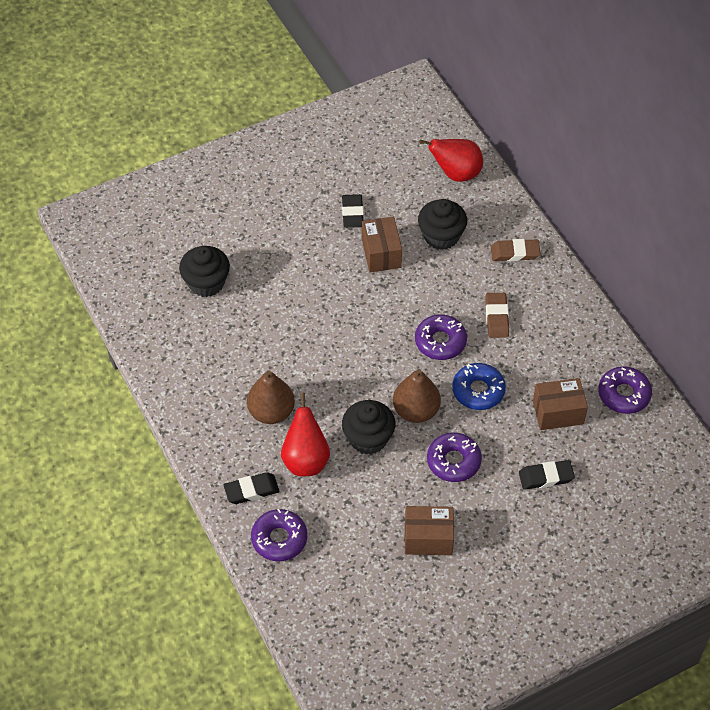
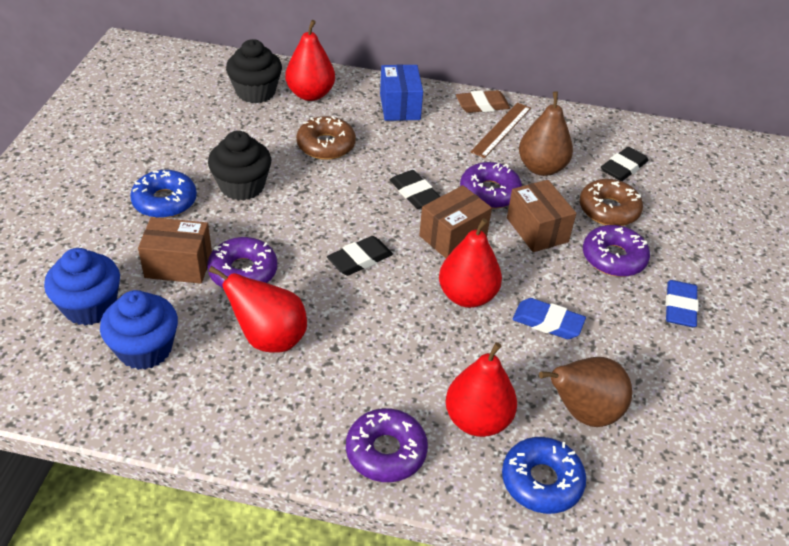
black cupcake: 3 -> 2
blue box: 0 -> 1
blue cupcake: 0 -> 2
blue donut: 1 -> 2
blue eraser: 0 -> 2
brown donut: 0 -> 2
brown eraser: 2 -> 1
brown ruler: 0 -> 1
red pear: 2 -> 4

